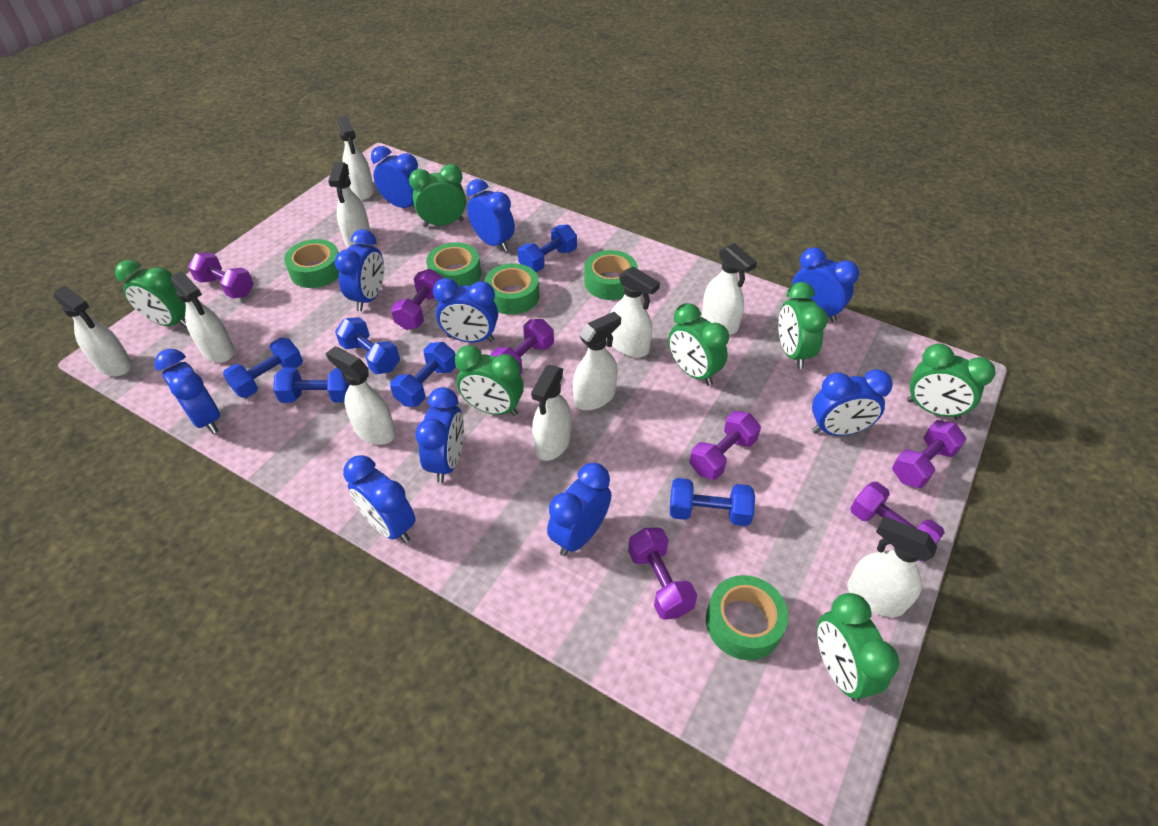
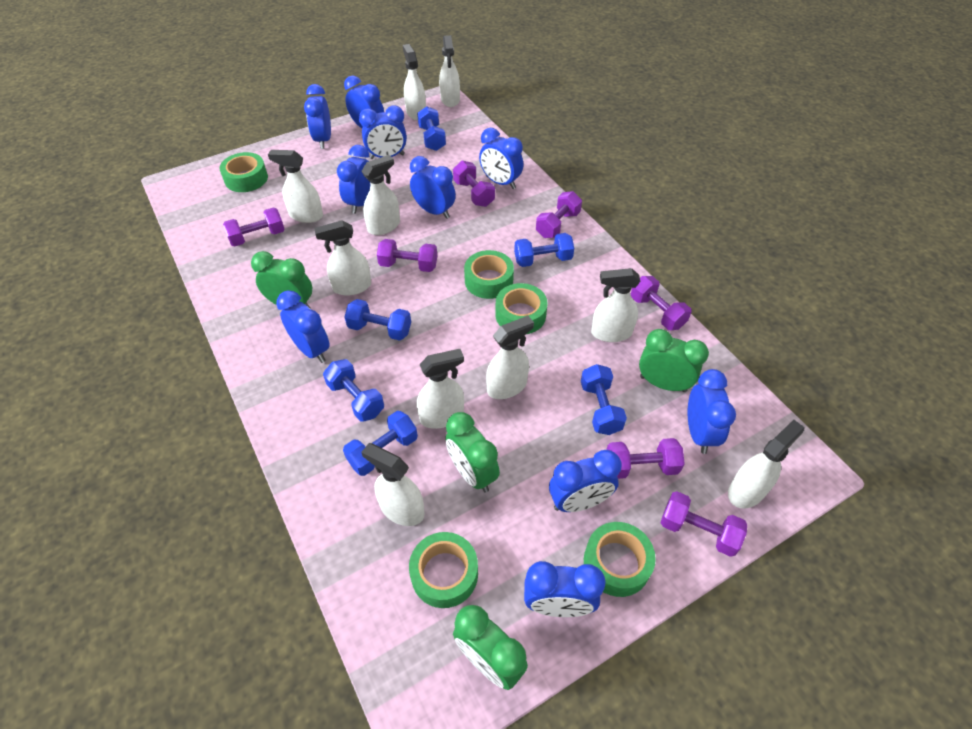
green clock: 7 -> 4

